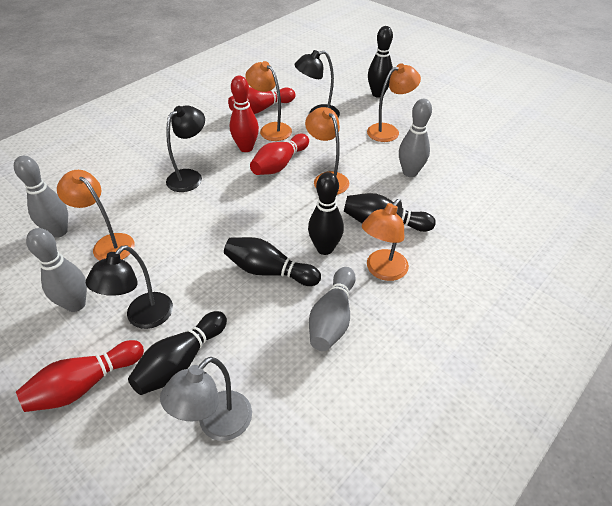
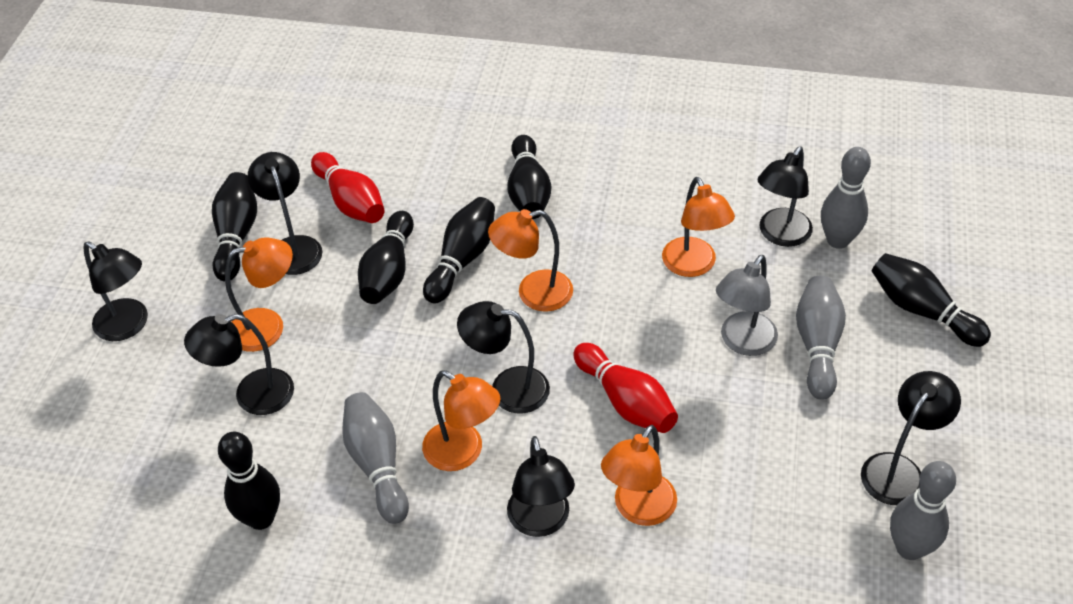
black bowling pin: 5 -> 6
black lamp: 3 -> 7
red bowling pin: 4 -> 2

